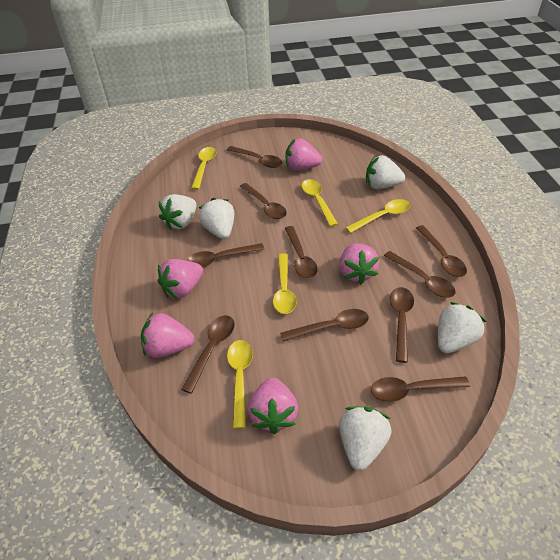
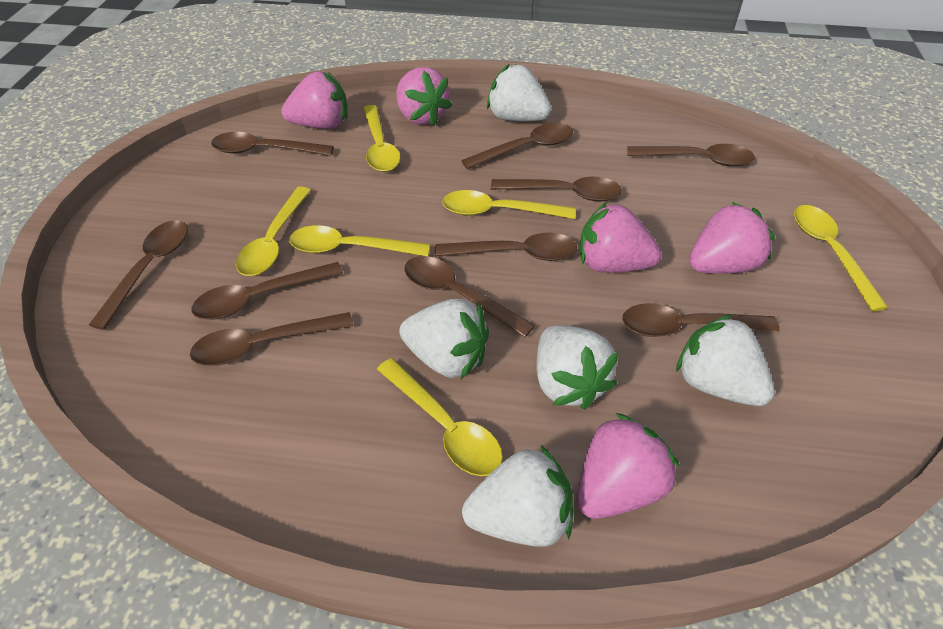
yellow spoon: 5 -> 6

